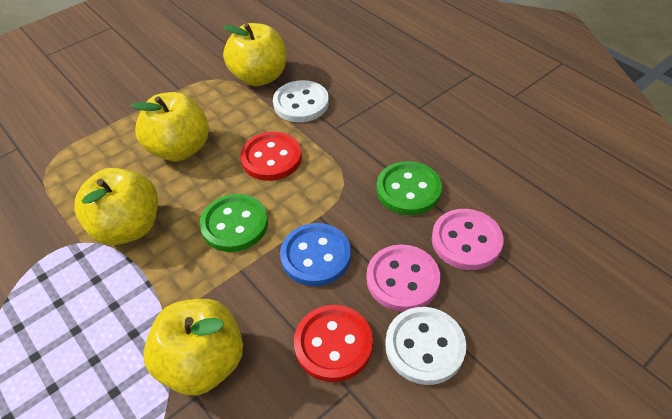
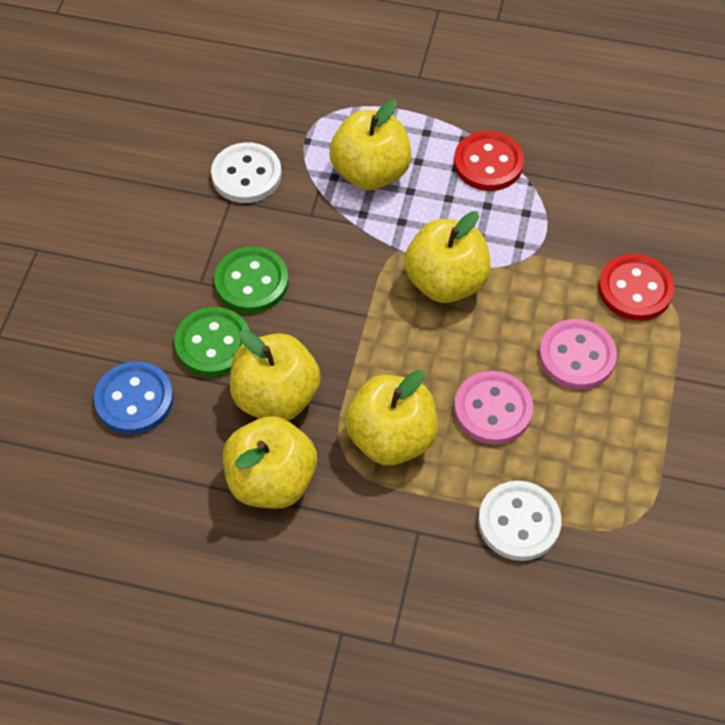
yellow apple: 4 -> 5

